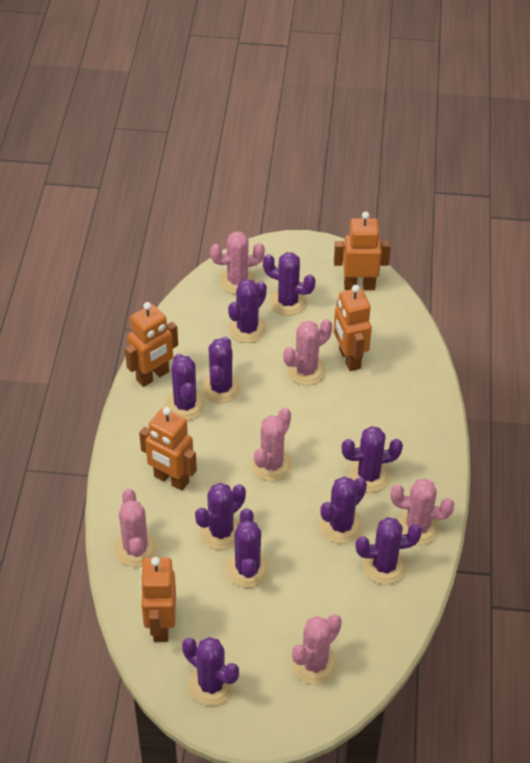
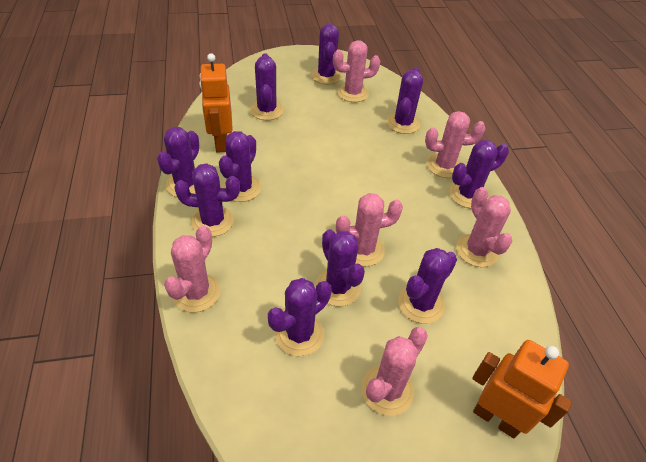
orange robot: 5 -> 2

